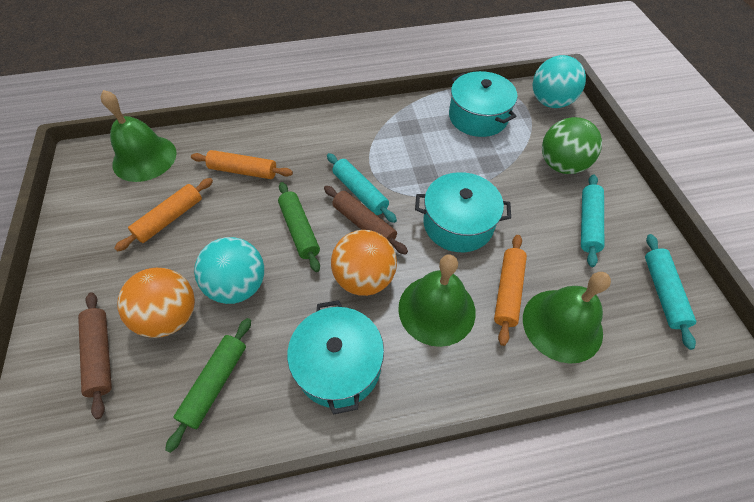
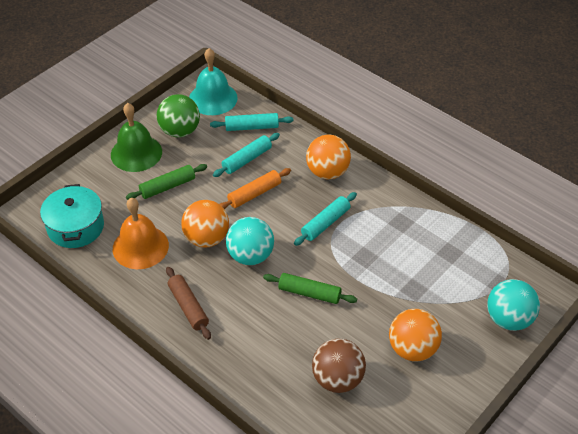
brown ball: 0 -> 1
brown rolling pin: 2 -> 1
green bell: 3 -> 1
orange ball: 2 -> 3
orange bell: 0 -> 1
orange rolling pin: 3 -> 1
turquoise bell: 0 -> 1
turquoise pot: 3 -> 1

